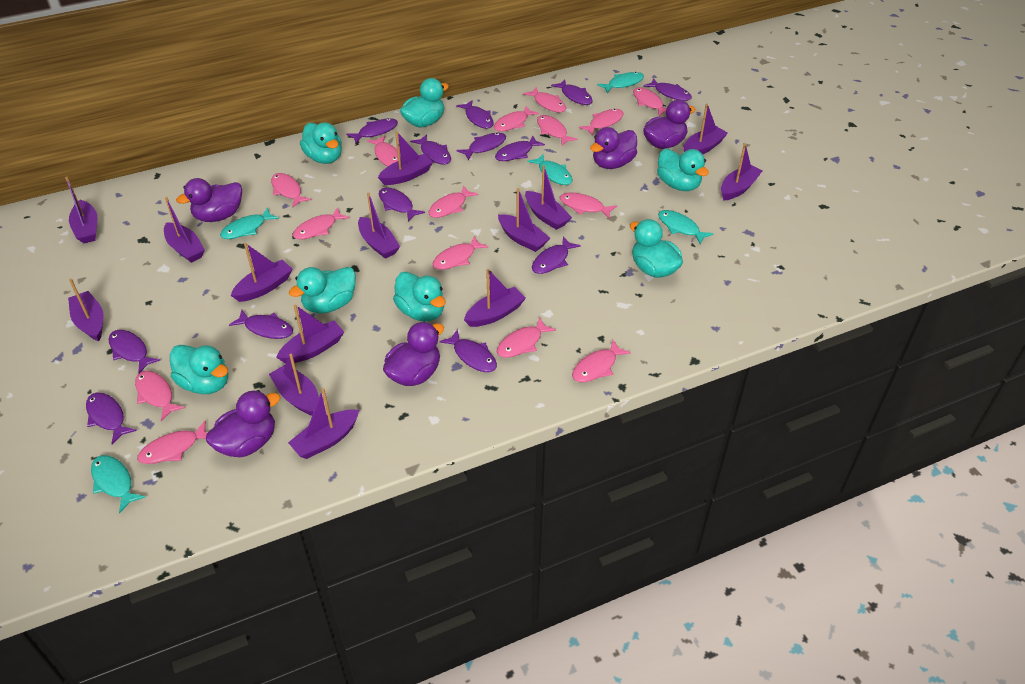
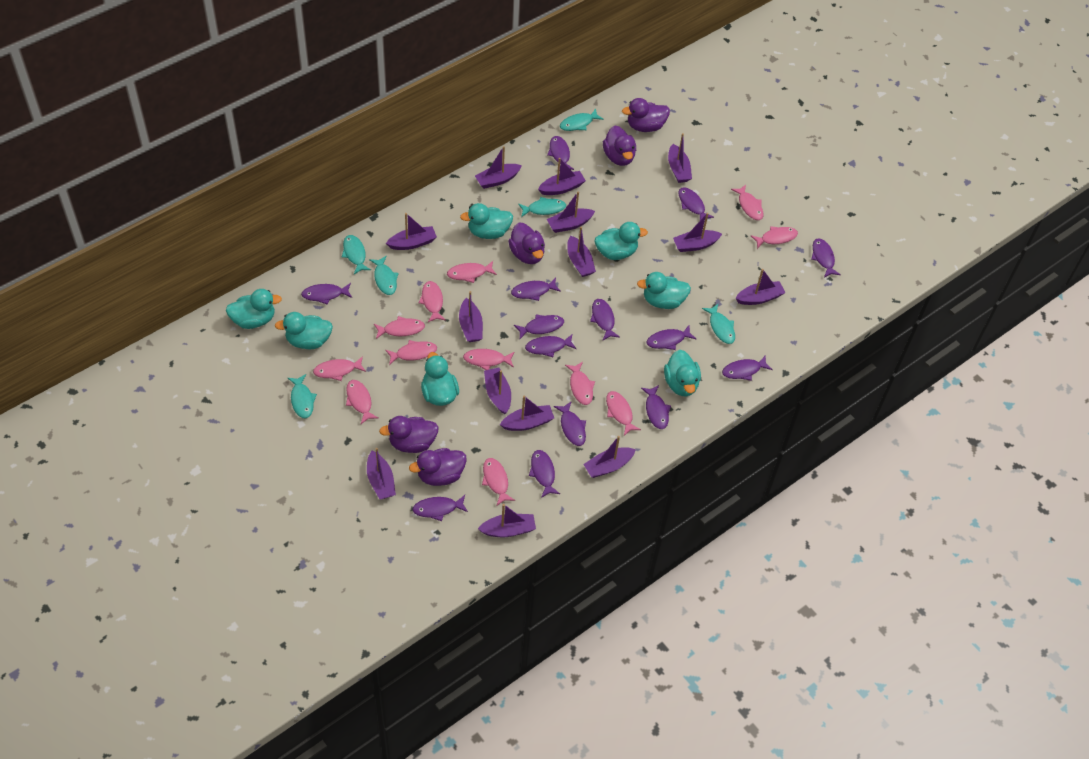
pink fish: 15 -> 12
purple fish: 13 -> 14
turquoise fish: 5 -> 6

